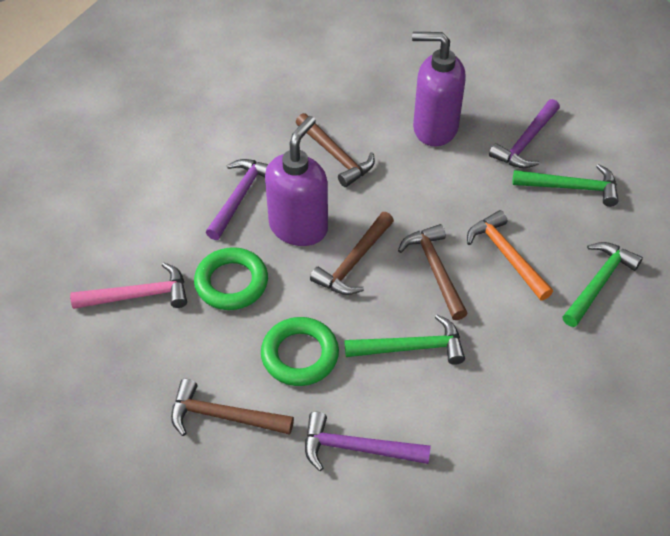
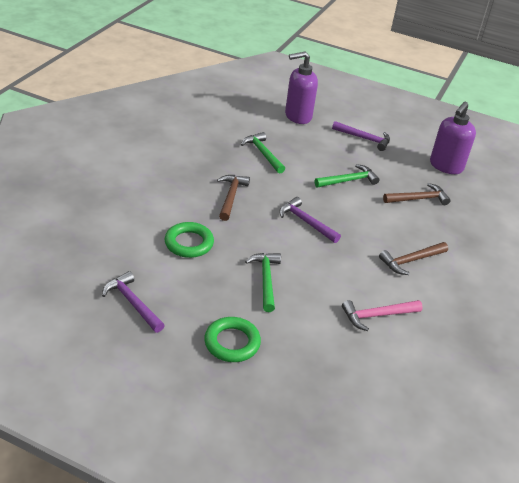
brown hammer: 4 -> 3
orange hammer: 1 -> 0

